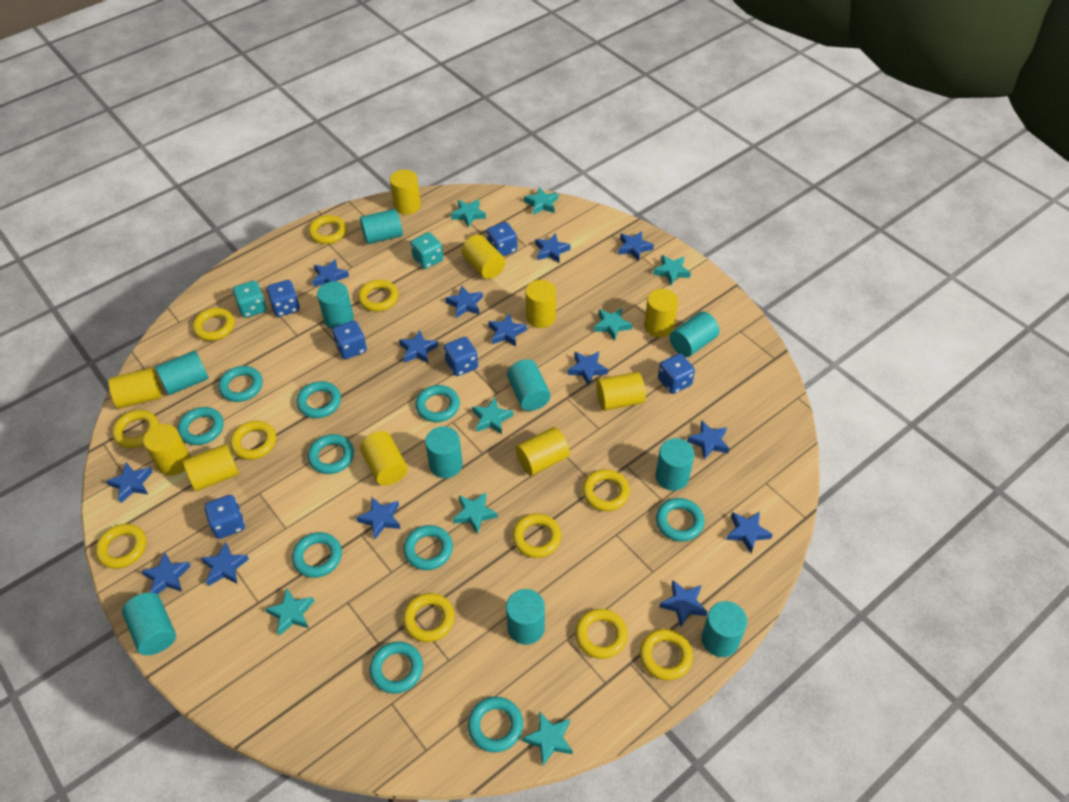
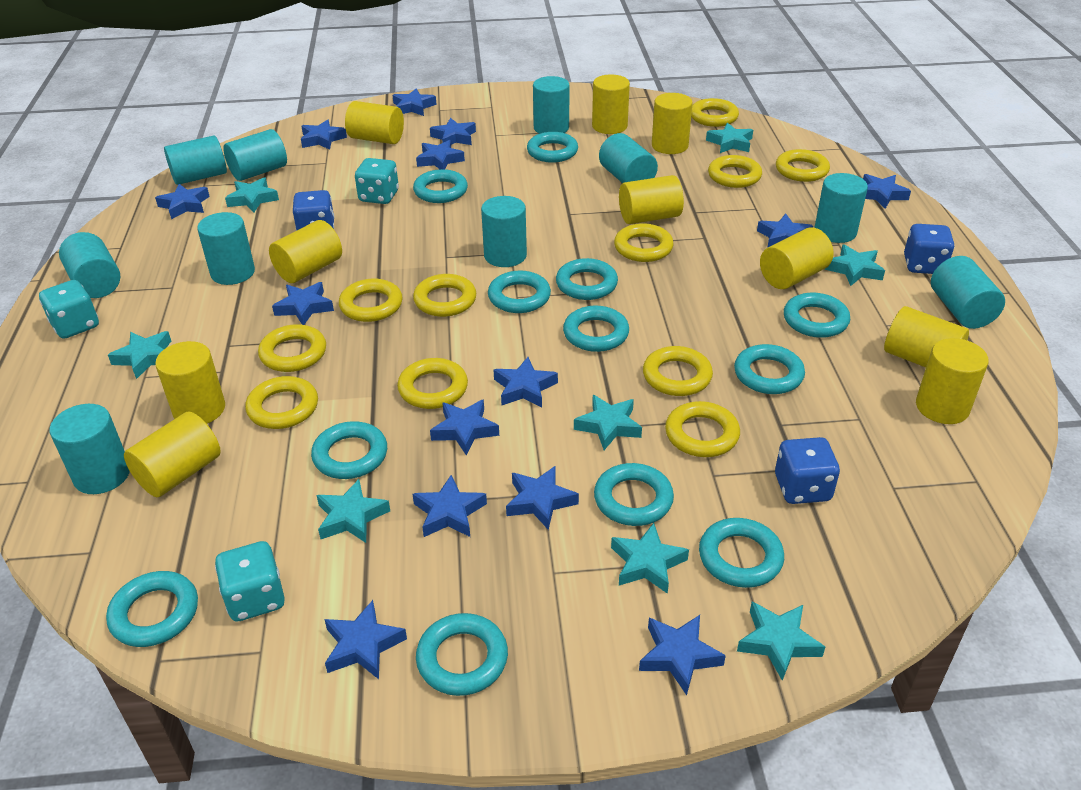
blue dice: 6 -> 3
turquoise dice: 2 -> 3
turquoise ring: 10 -> 12

